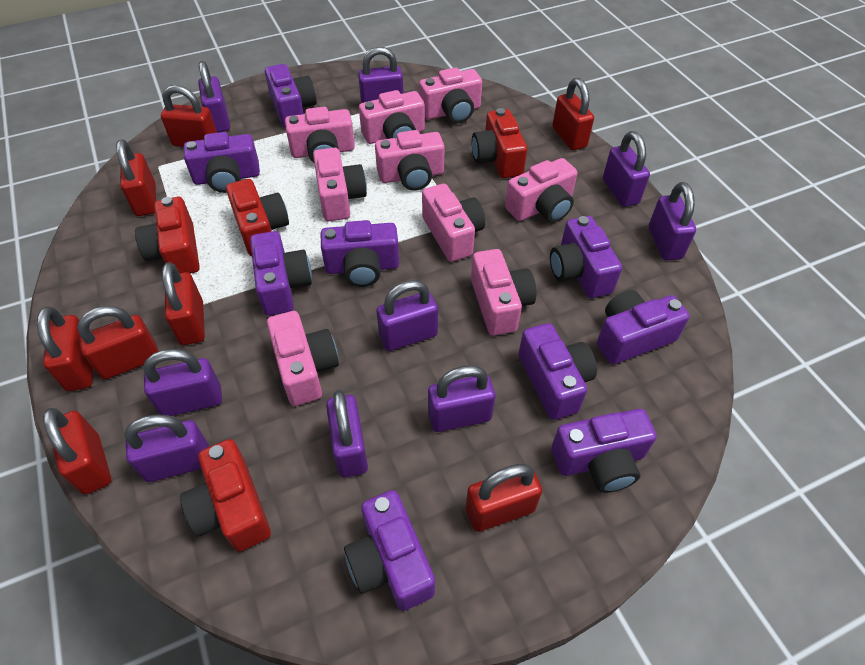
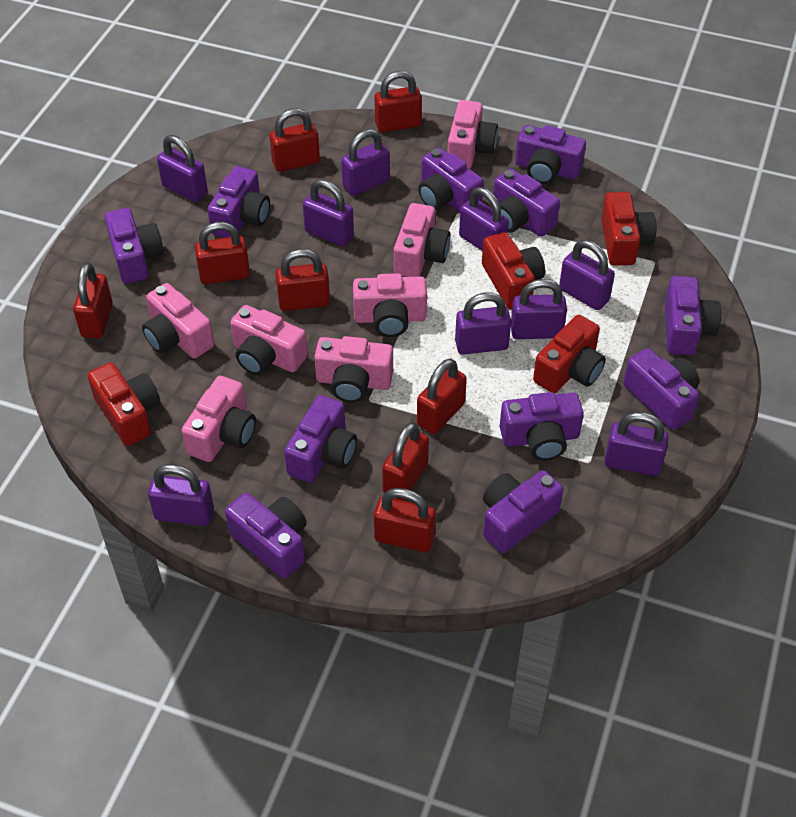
pink camera: 9 -> 7
purple camera: 9 -> 11

